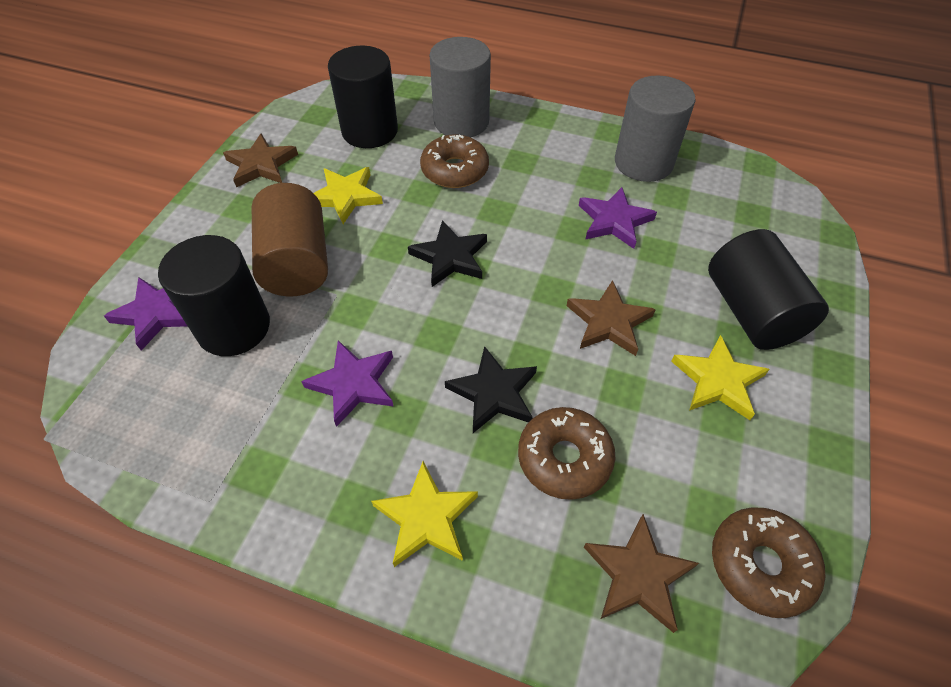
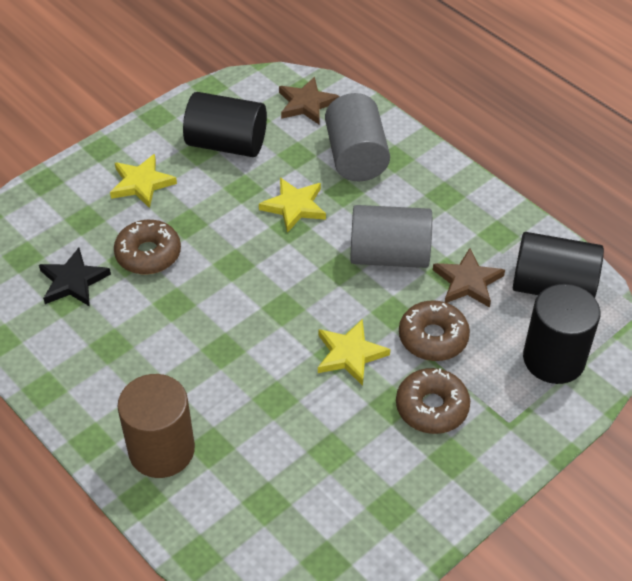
black star: 2 -> 1
brown star: 3 -> 2
purple star: 3 -> 0

